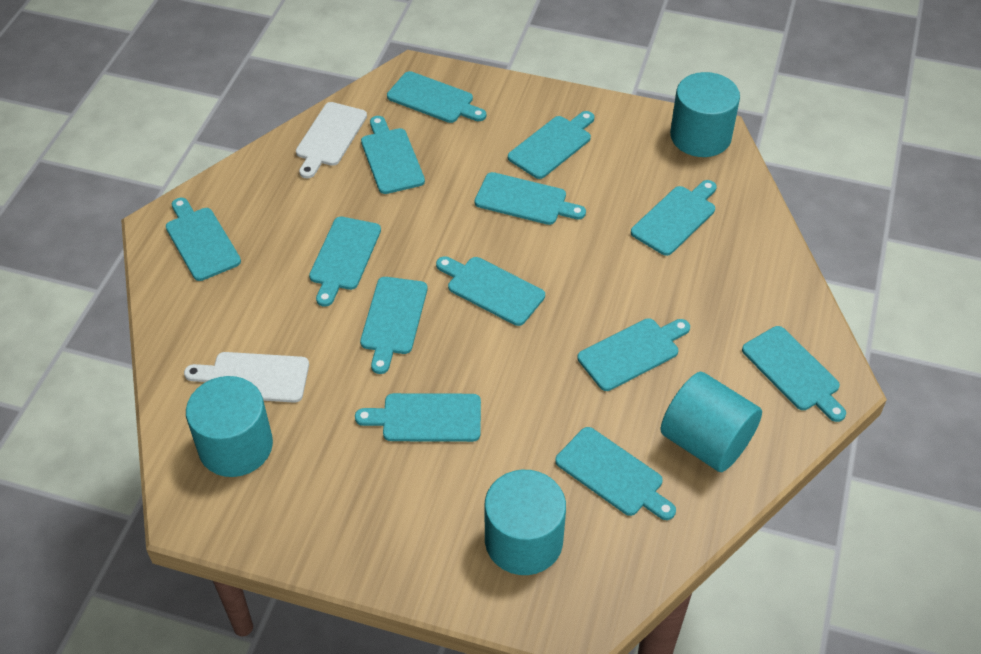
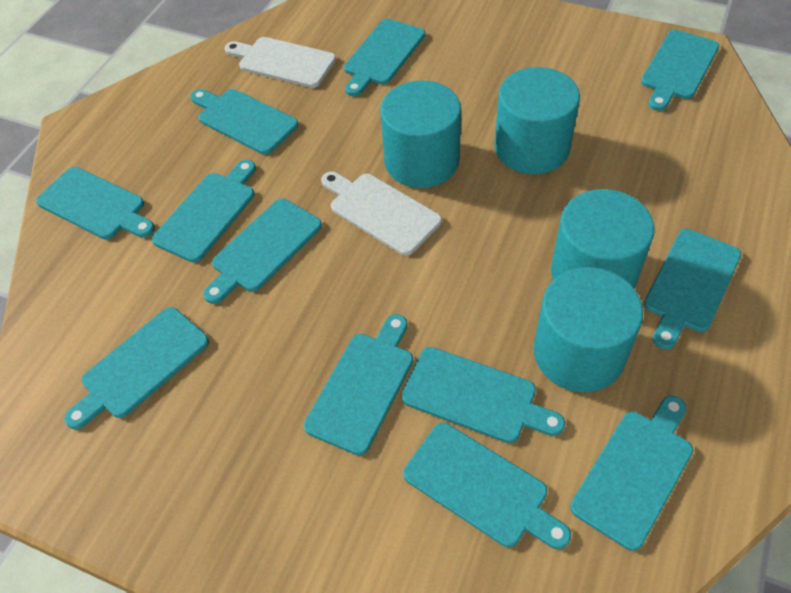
turquoise cutting board: 13 -> 12

